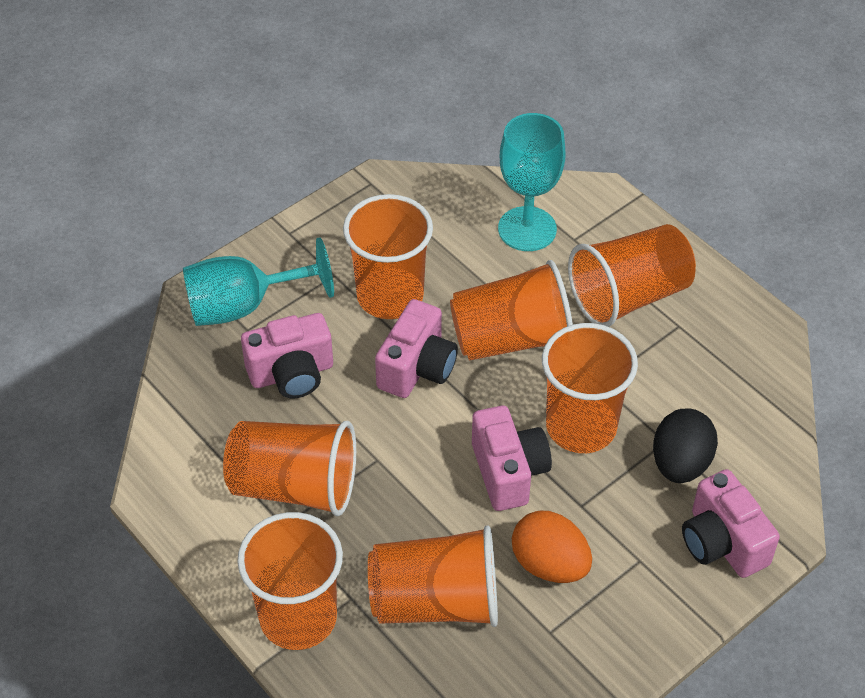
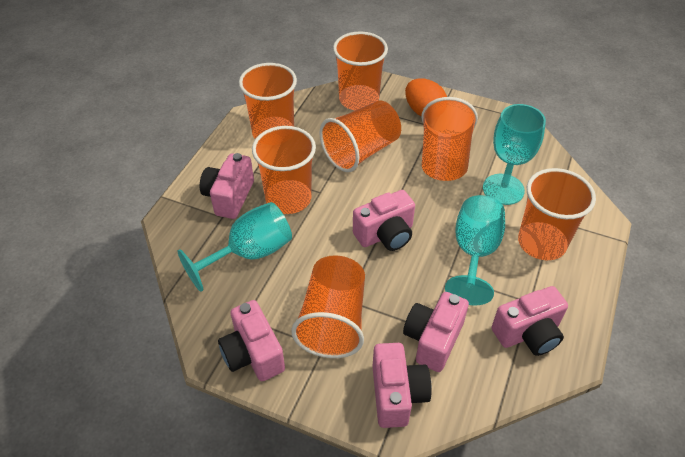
black egg: 1 -> 0
pink camera: 4 -> 6
turquoise goblet: 2 -> 3

